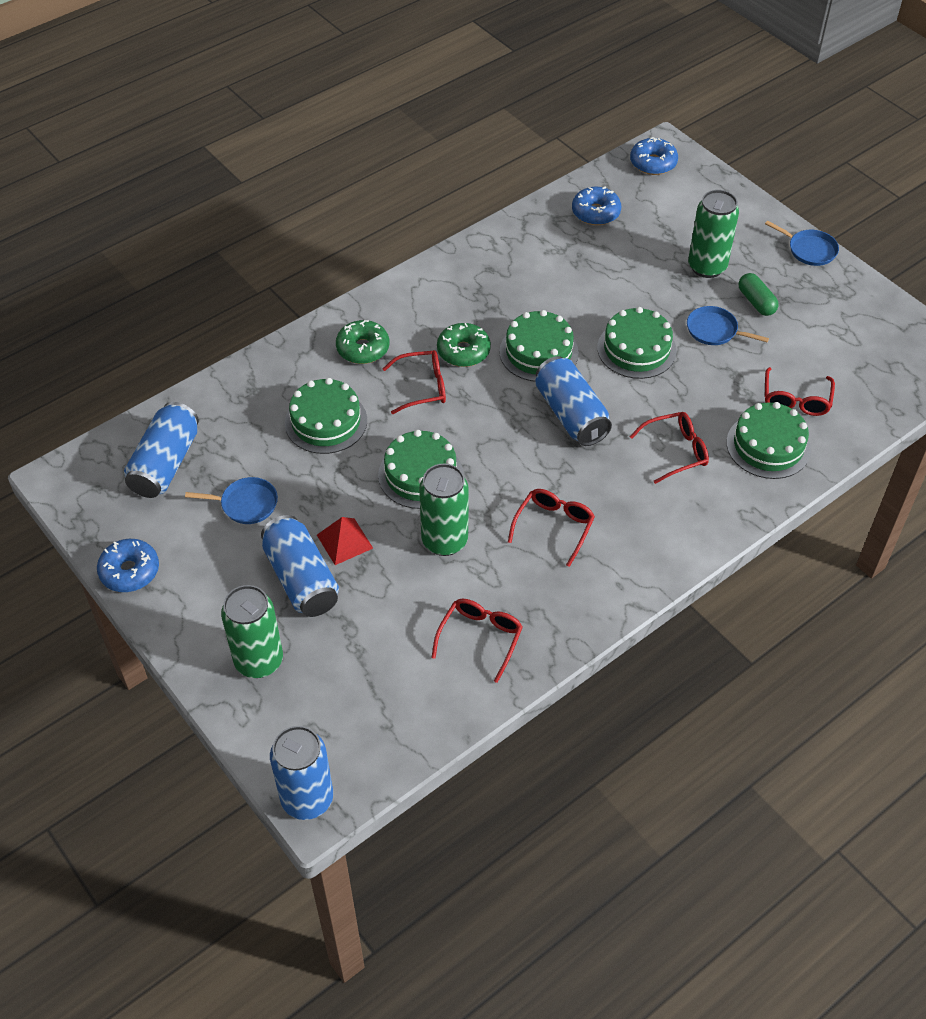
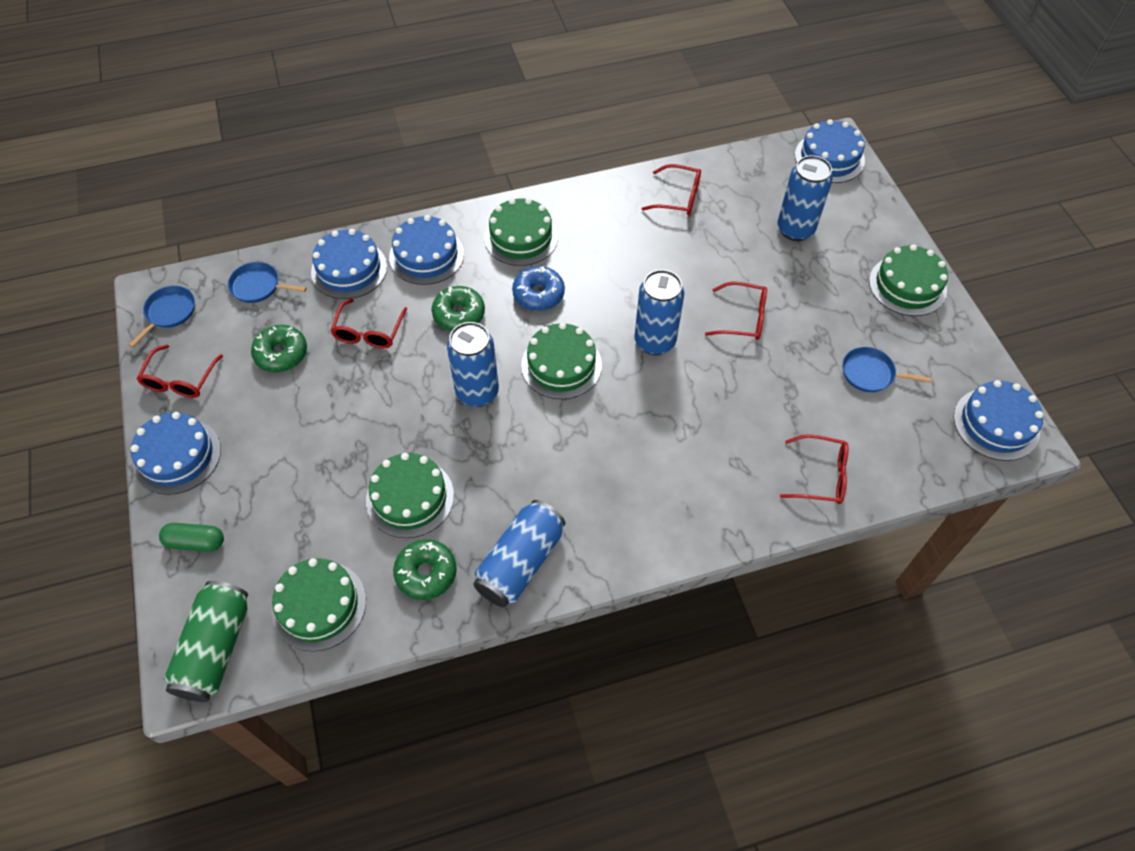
blue cake: 0 -> 5
blue donut: 3 -> 1
green can: 3 -> 1
green donut: 2 -> 3
red pyramid: 1 -> 0

